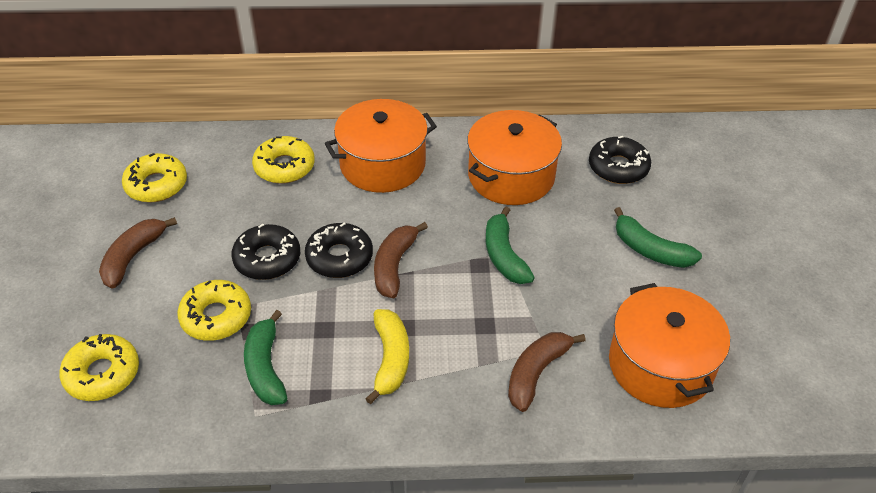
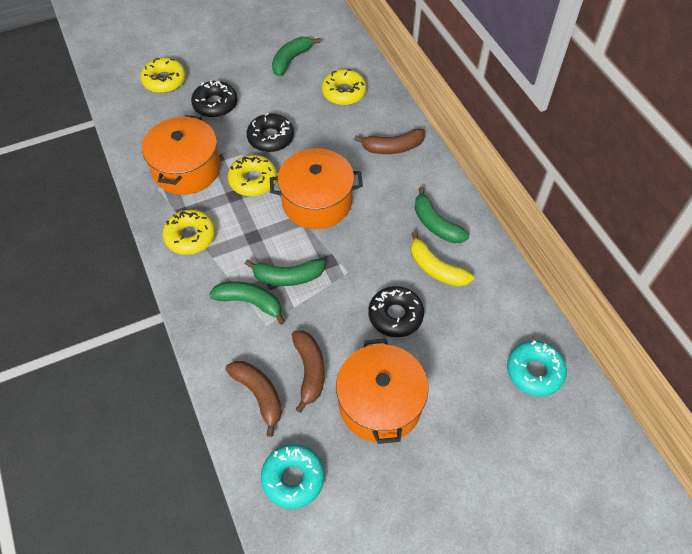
green banana: 3 -> 4
turquoise donut: 0 -> 2

